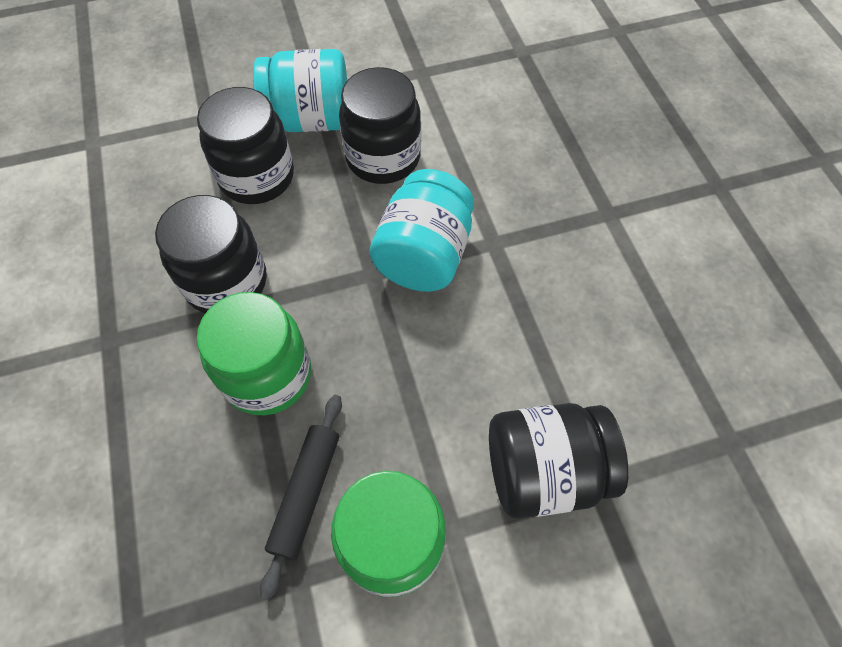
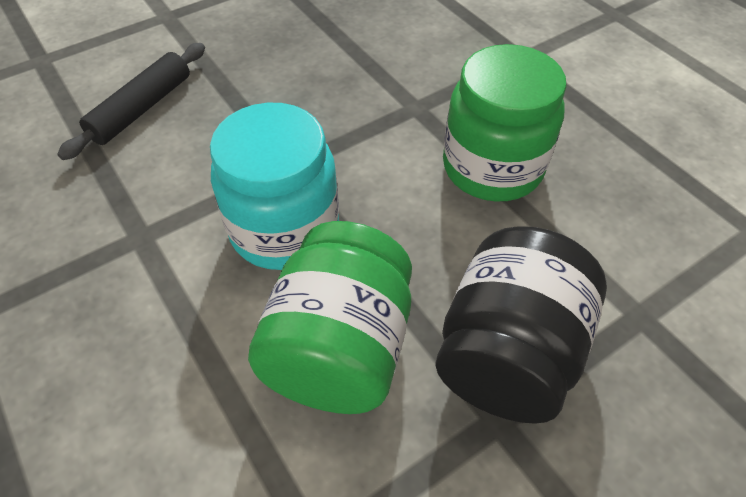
black jar: 4 -> 1
turquoise jar: 2 -> 1

